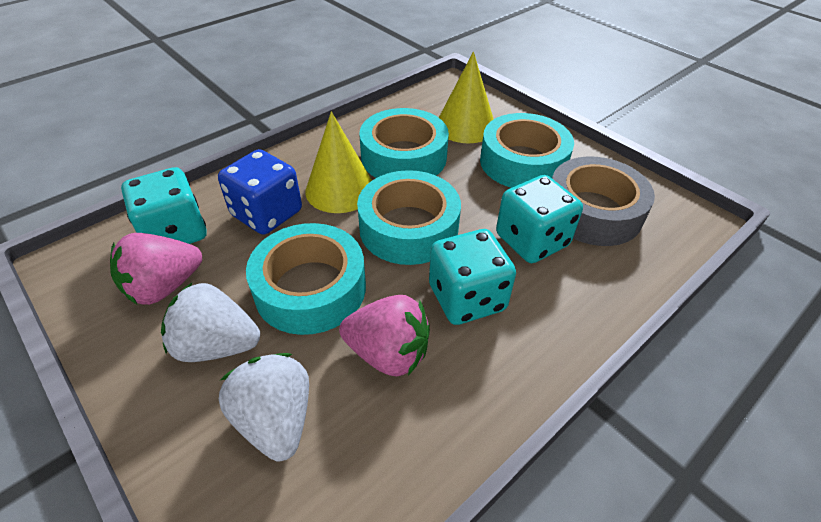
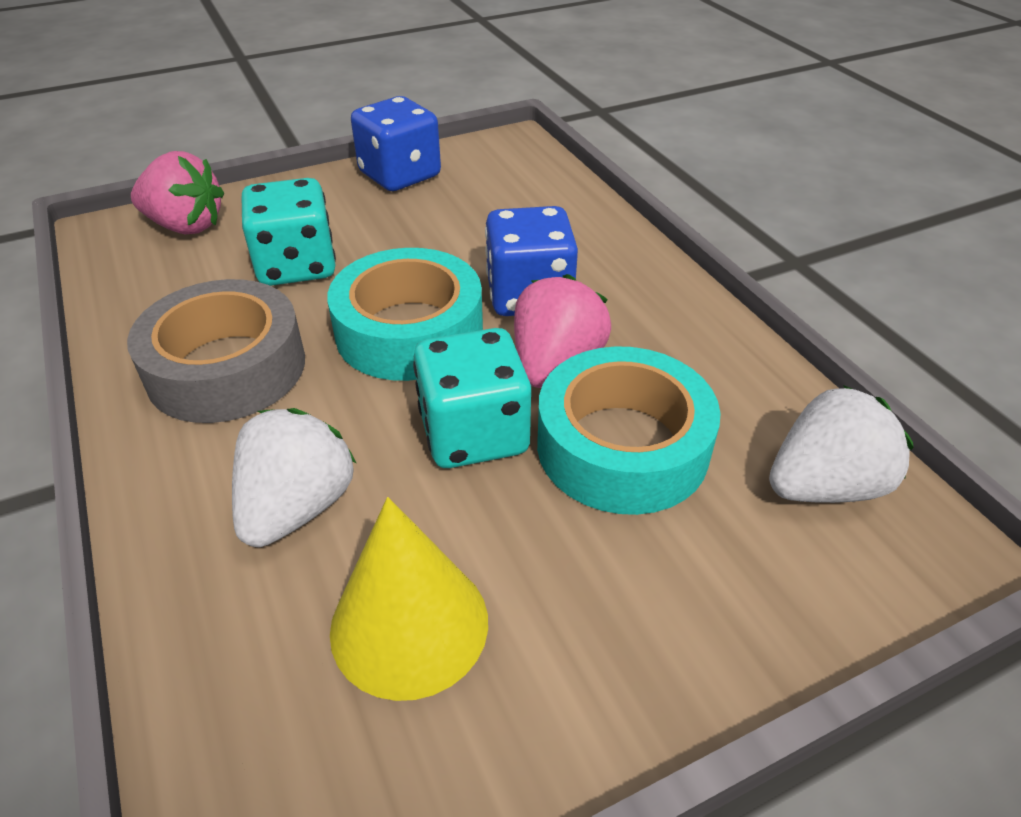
blue dice: 1 -> 2
turquoise dice: 3 -> 2
turquoise tape: 4 -> 2
yellow cone: 2 -> 1

